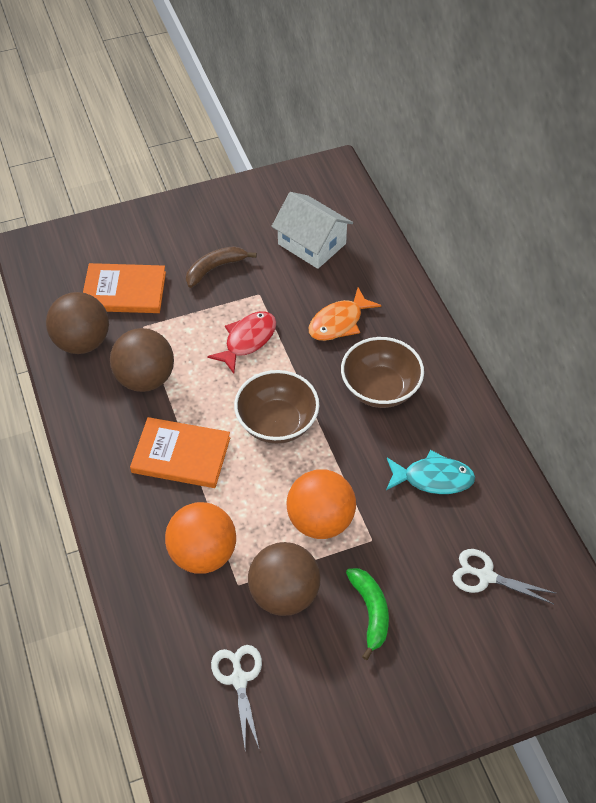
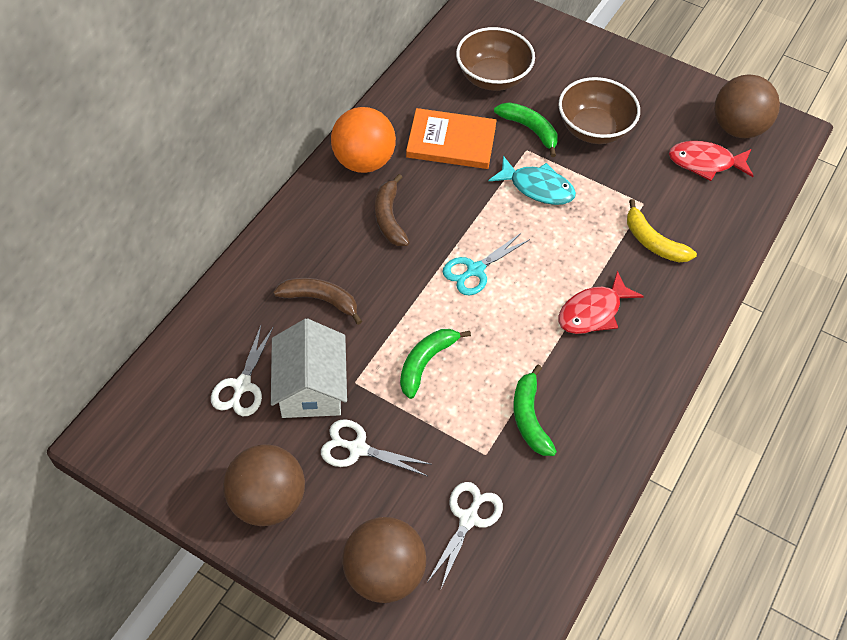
brown banana: 1 -> 2
green banana: 1 -> 3
orange ball: 2 -> 1
orange book: 2 -> 1
orange fish: 1 -> 0
red fish: 1 -> 2
turquoise scissors: 0 -> 1
white scissors: 2 -> 3
yellow banana: 0 -> 1

